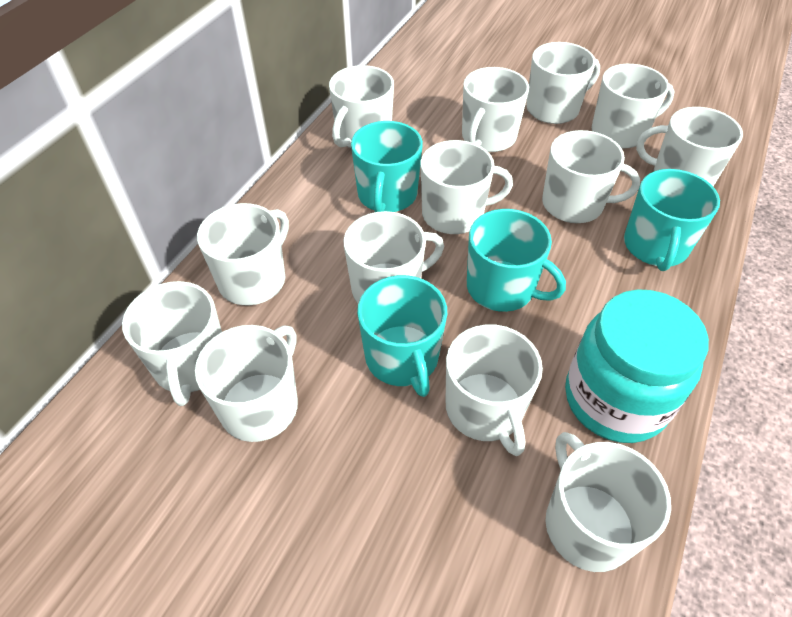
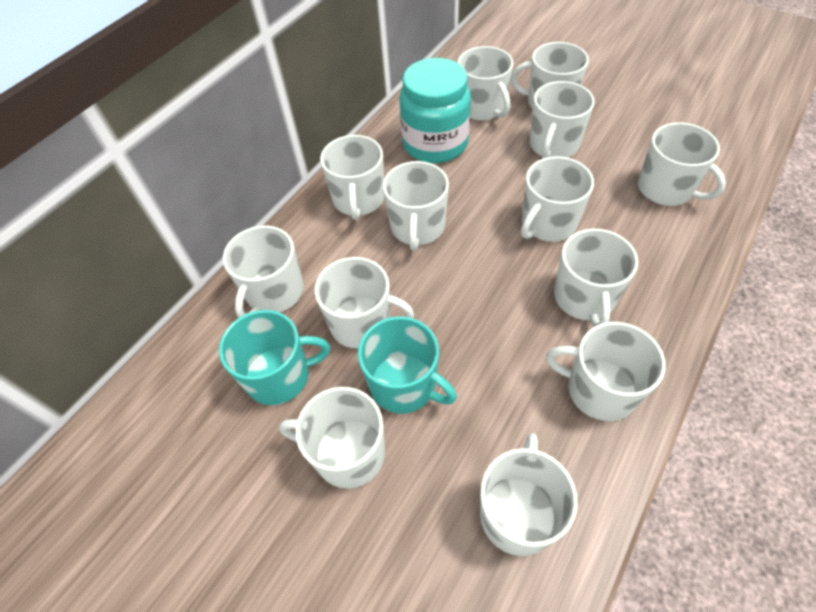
turquoise mug: 4 -> 2

